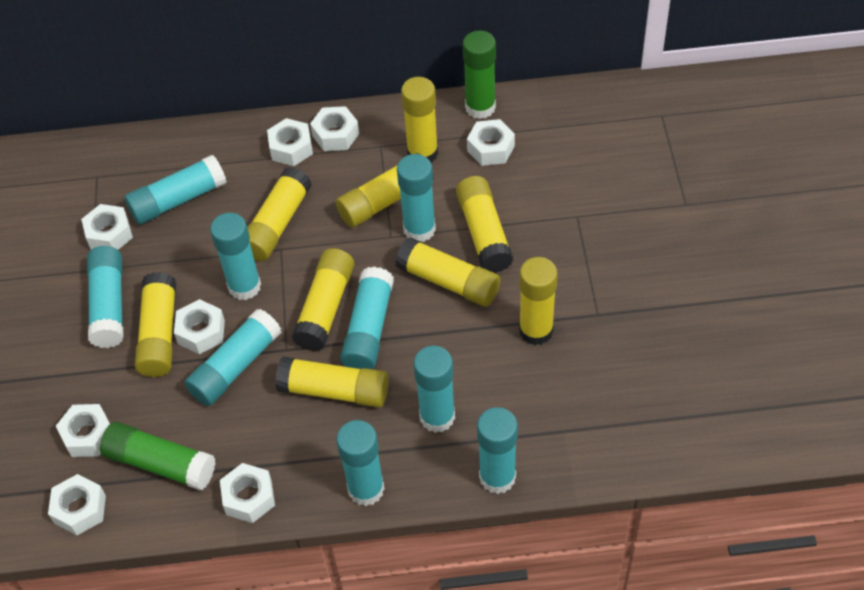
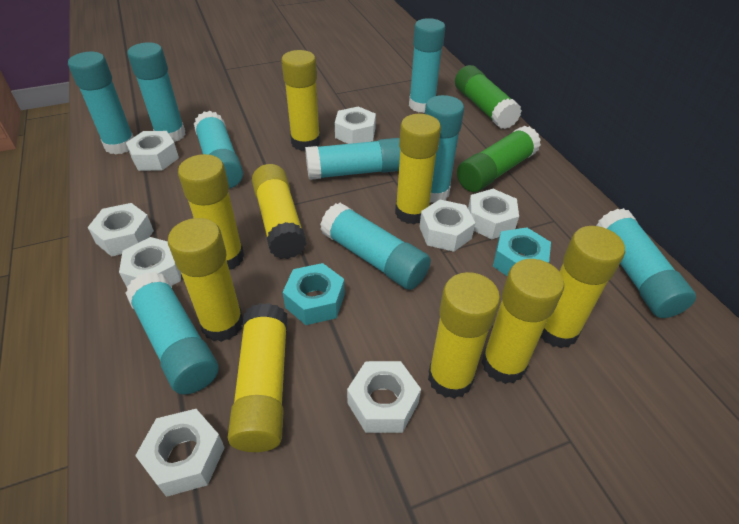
turquoise nut: 0 -> 2

